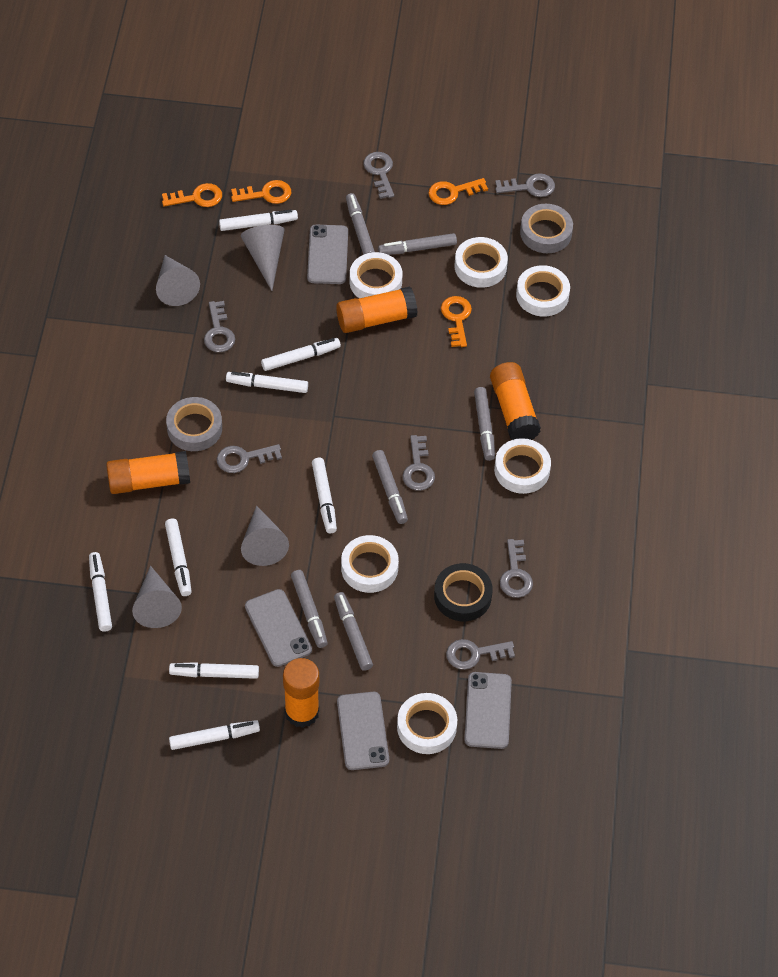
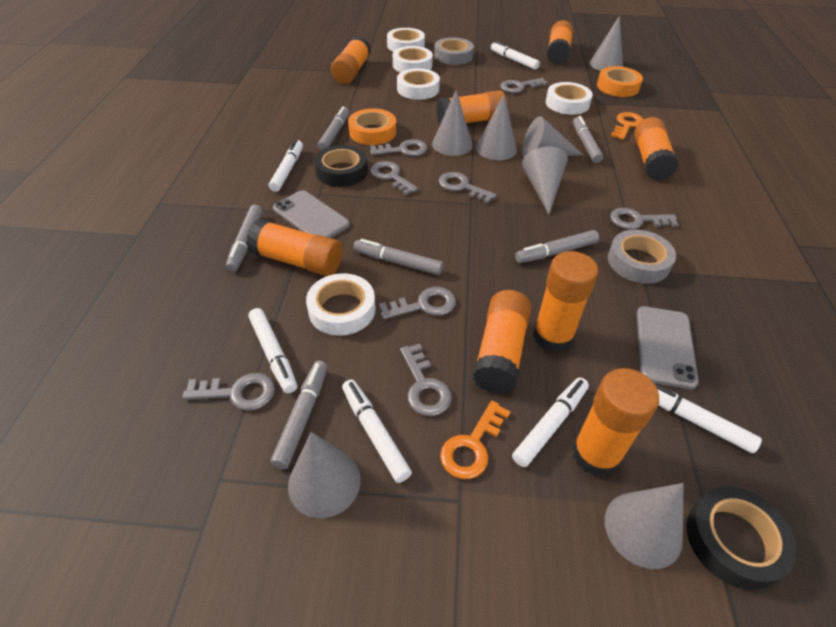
black tape: 1 -> 2
grey cone: 4 -> 7
grey key: 7 -> 8
grey phone: 4 -> 2
orange glue stick: 4 -> 8
orange key: 4 -> 2
orange tape: 0 -> 2
white marker: 8 -> 6
white tape: 6 -> 5

